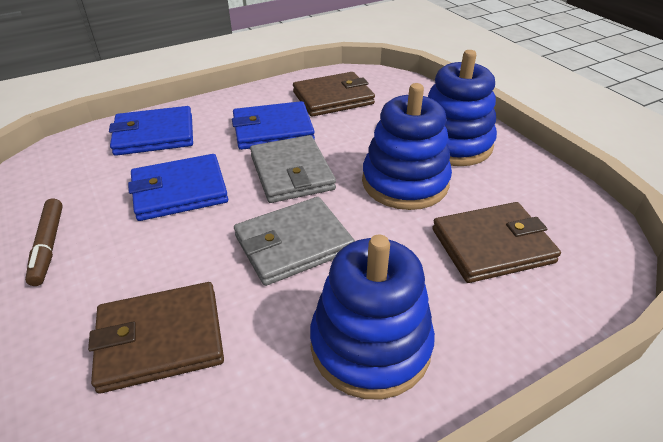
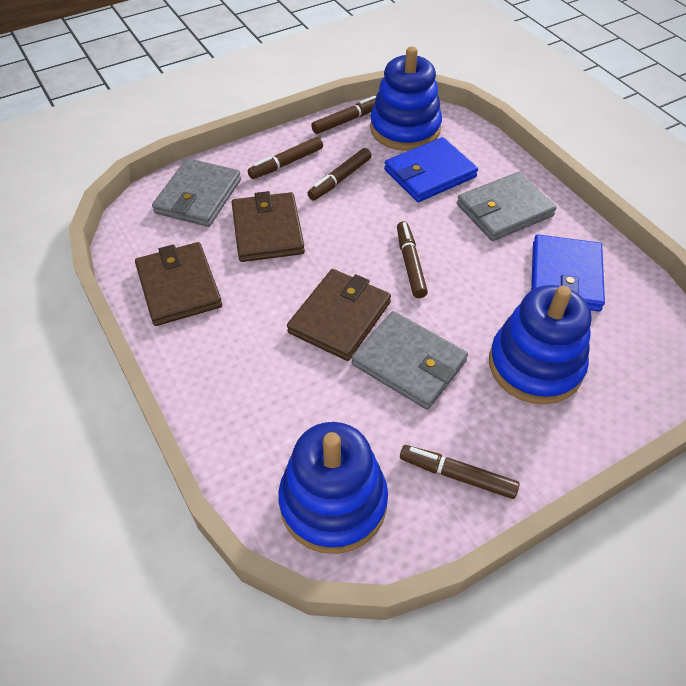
blue wallet: 3 -> 2
brown marker: 1 -> 5
grey wallet: 2 -> 3

